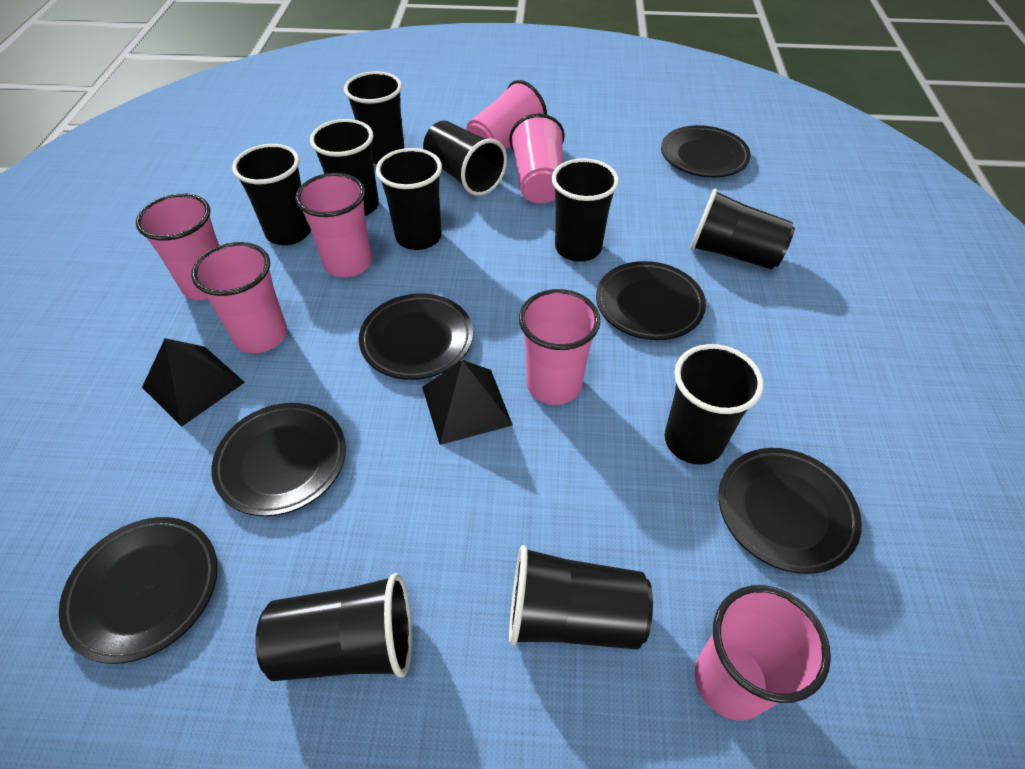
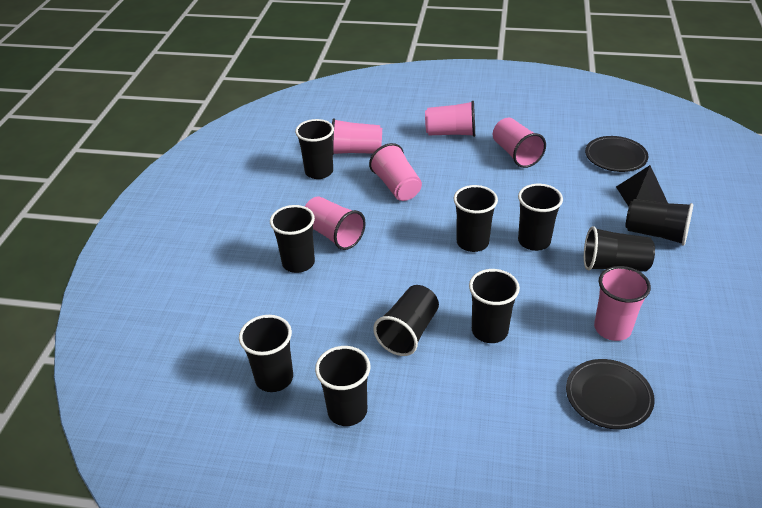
black plate: 6 -> 2
black pyramid: 2 -> 1
pink cup: 7 -> 6

